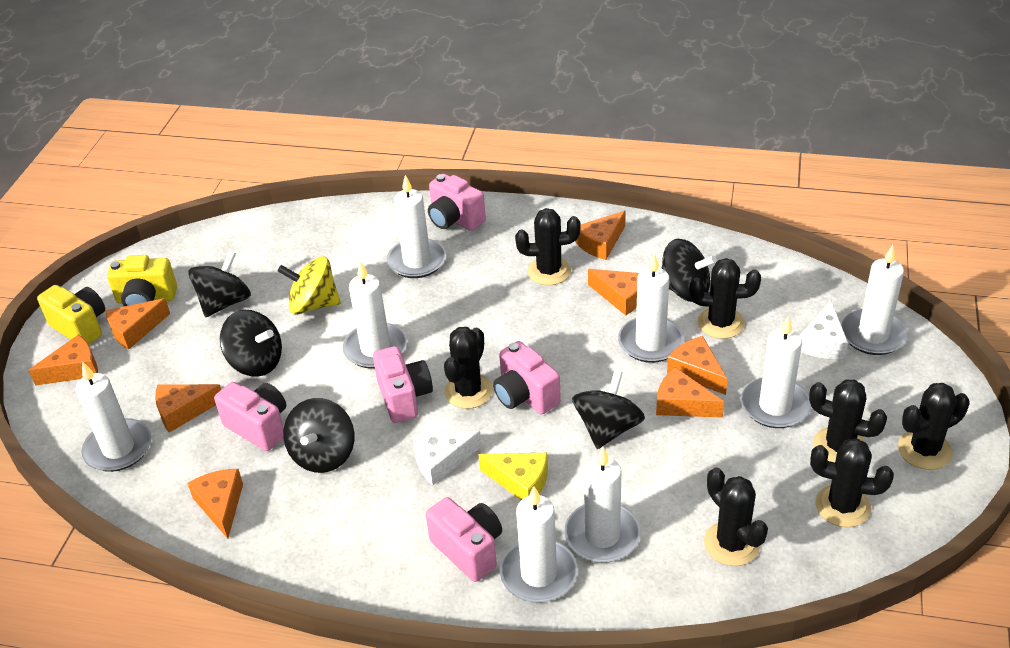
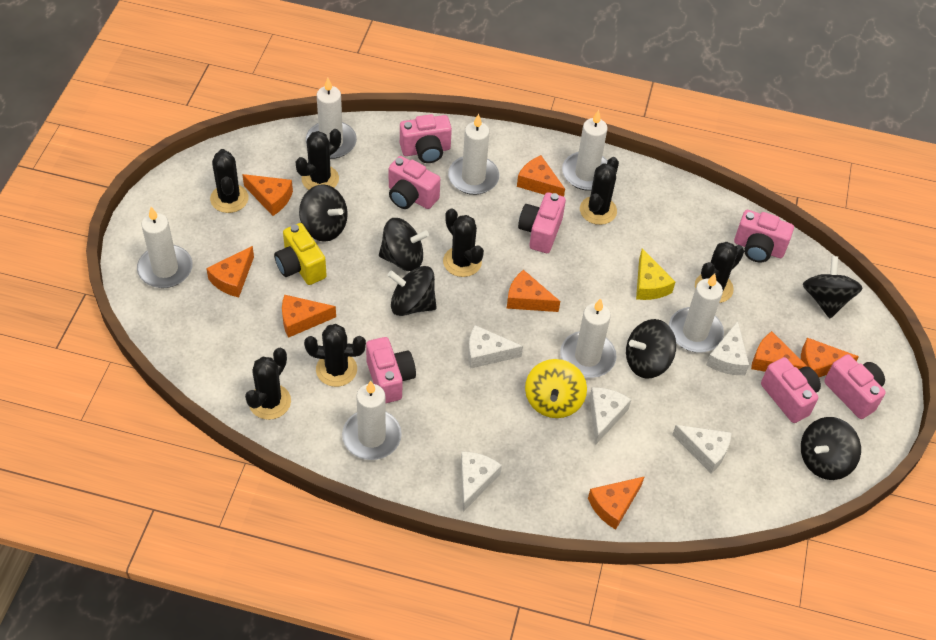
black spinning top: 5 -> 6
pink camera: 5 -> 7
white candle: 8 -> 7
white cheese: 2 -> 5
yellow camera: 2 -> 1

